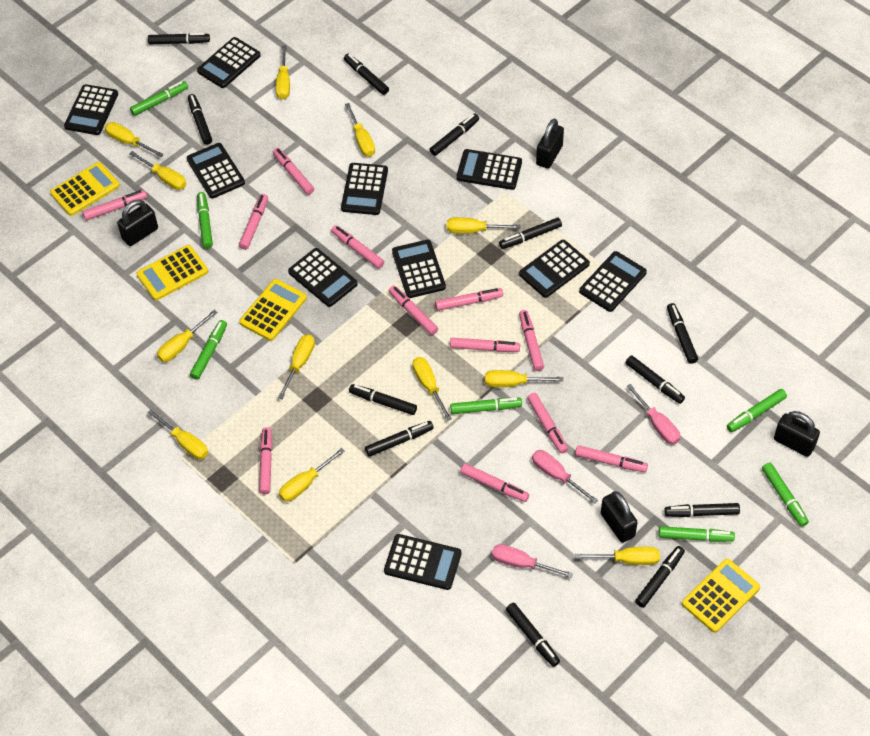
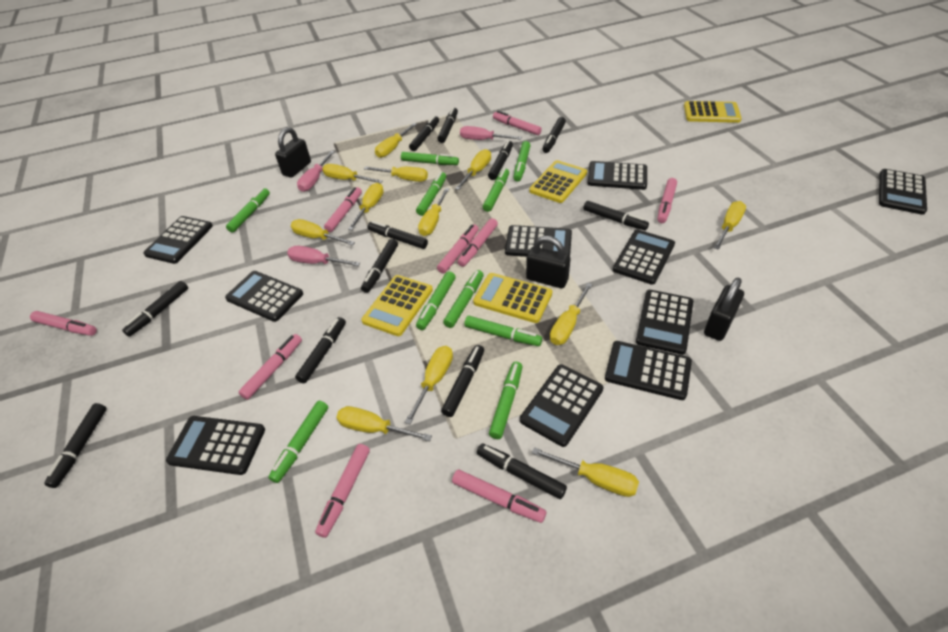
black padlock: 4 -> 3
green marker: 7 -> 10
pink marker: 12 -> 9

